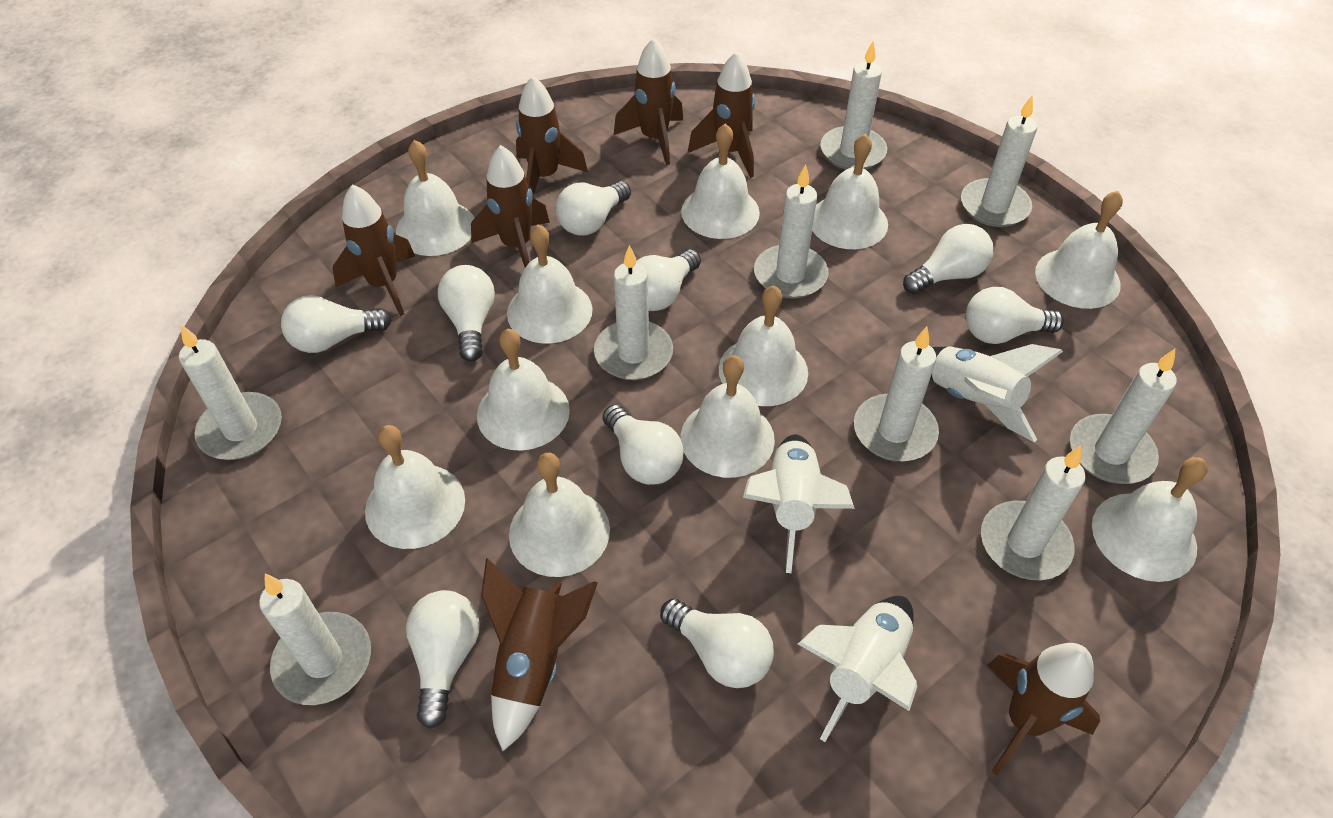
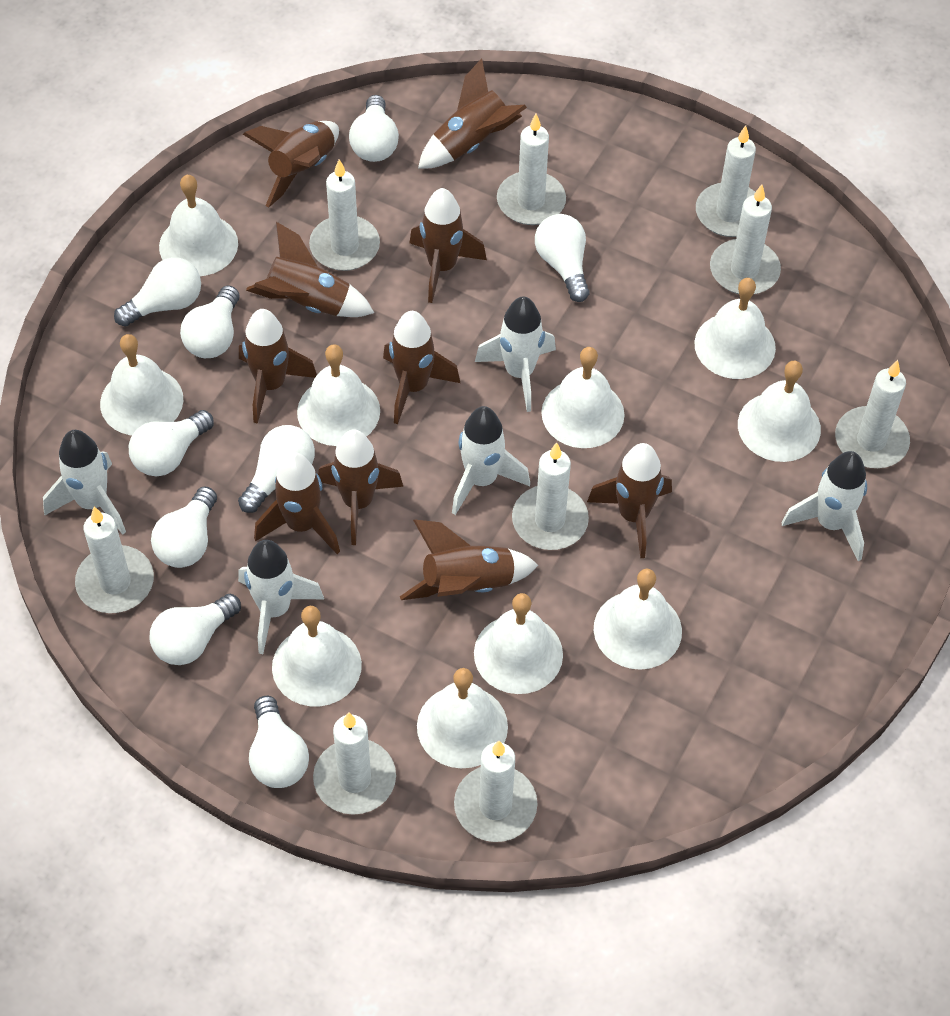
brown rocket: 7 -> 10
white bell: 11 -> 10
white rocket: 3 -> 5

